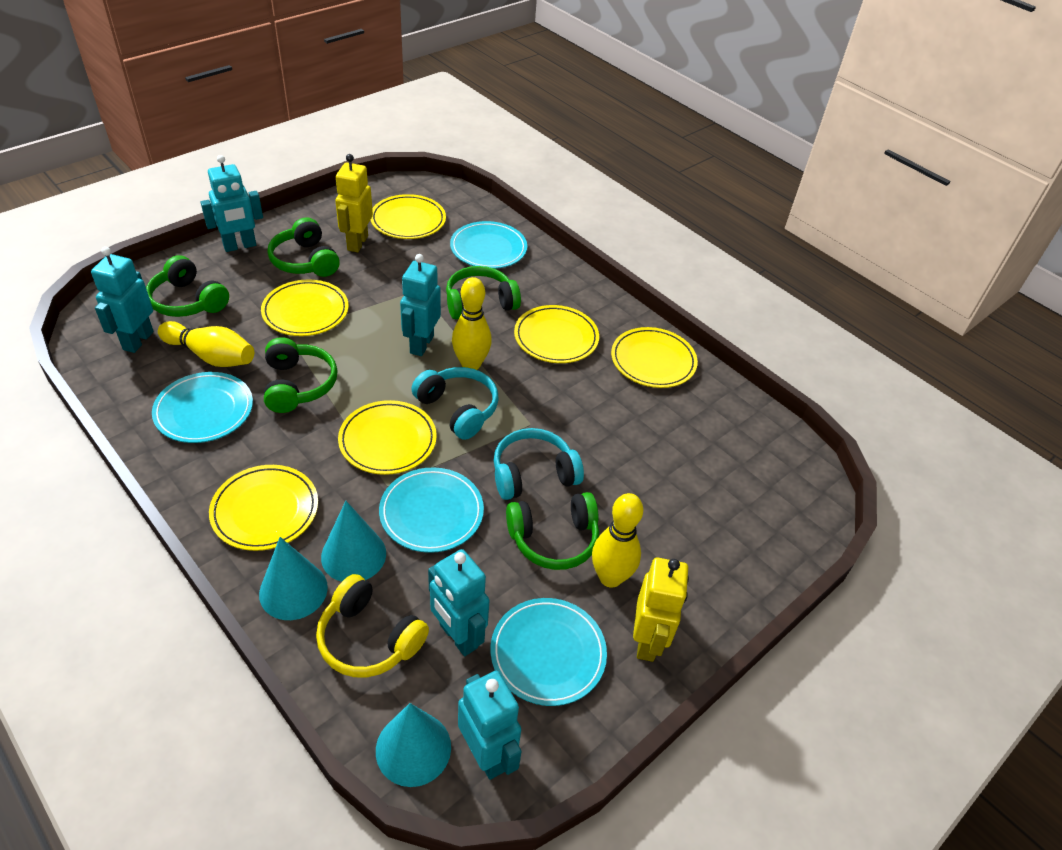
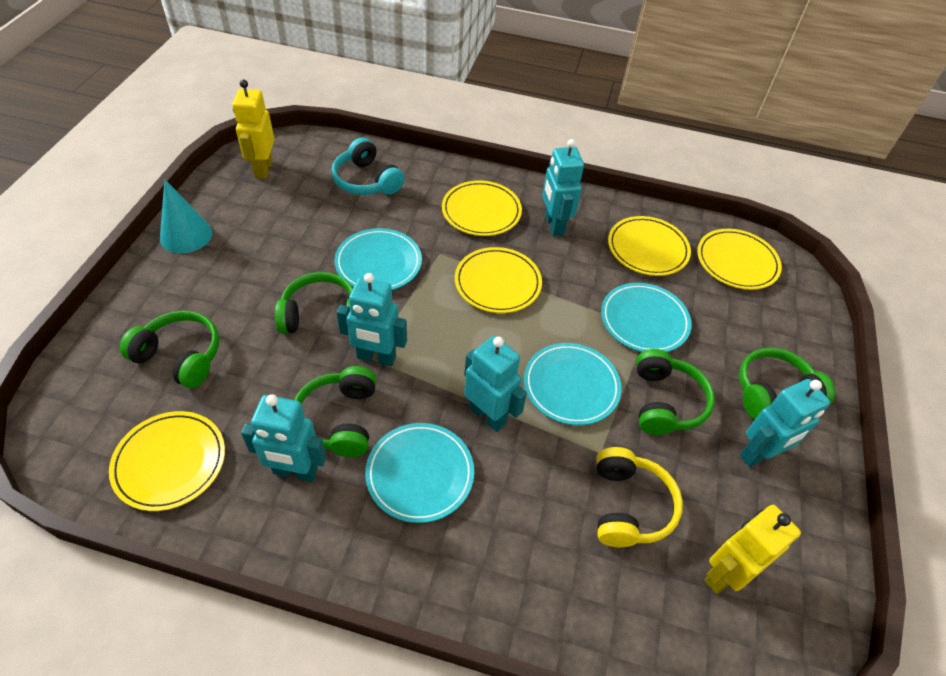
turquoise cone: 3 -> 1
turquoise headphones: 2 -> 1
yellow bowling pin: 3 -> 0
yellow plate: 6 -> 5

